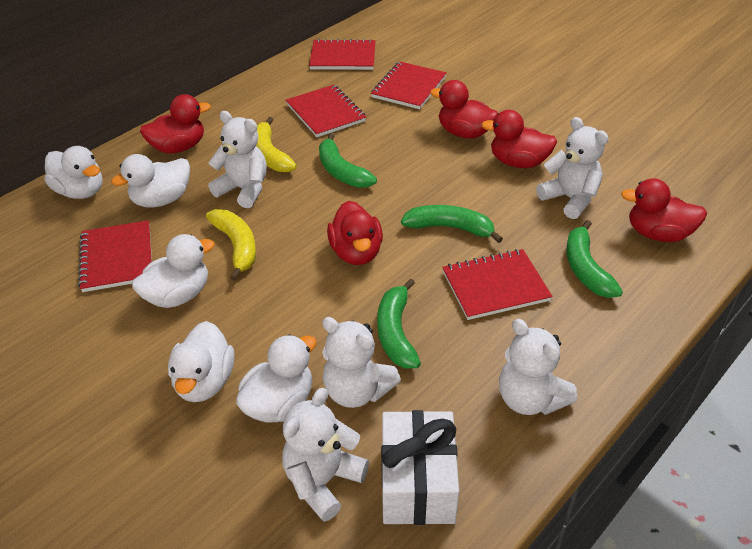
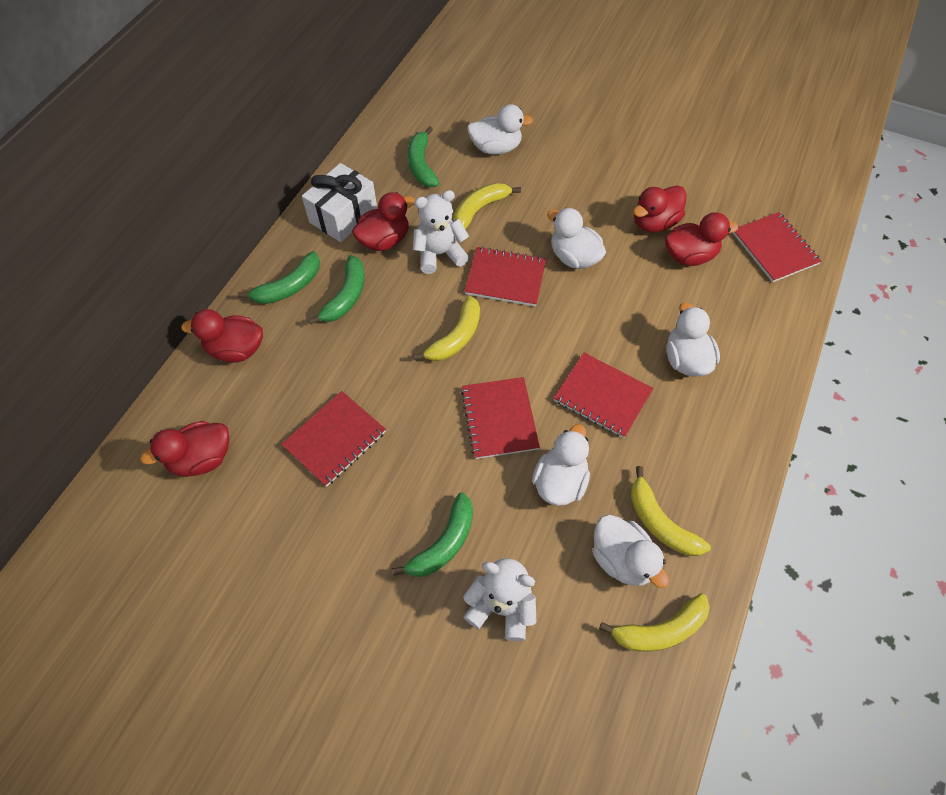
white teddy bear: 5 -> 2
yellow banana: 2 -> 4

